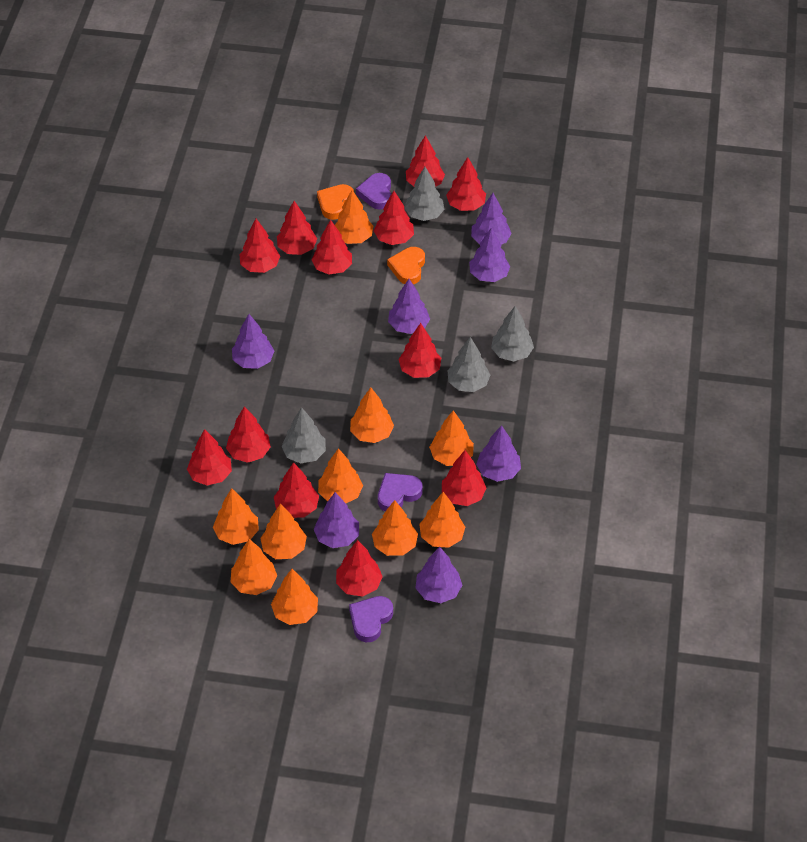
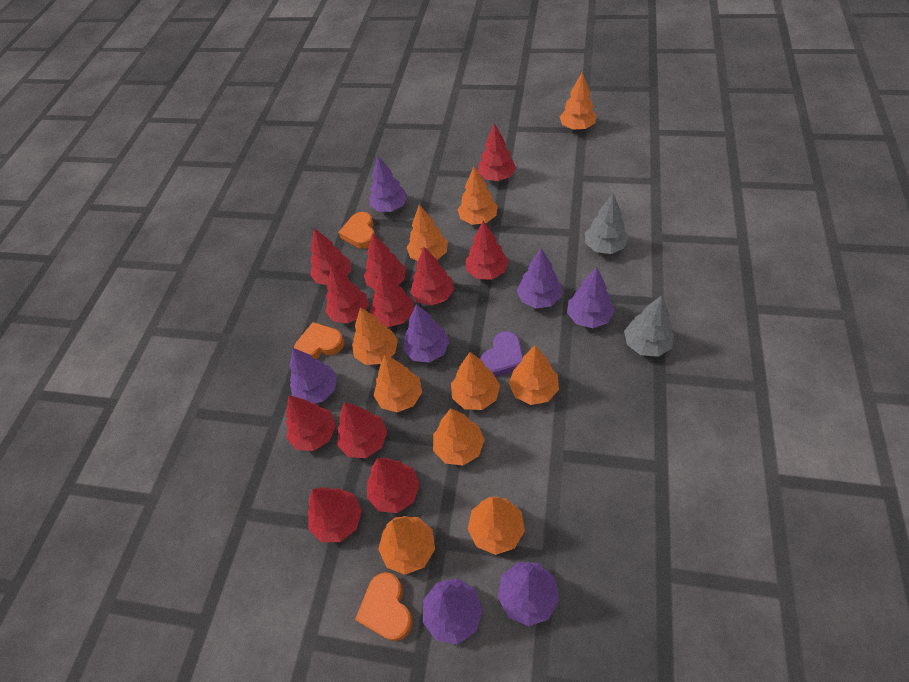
grey tree: 4 -> 2
orange heart: 2 -> 3
purple heart: 3 -> 1
red tree: 12 -> 11

